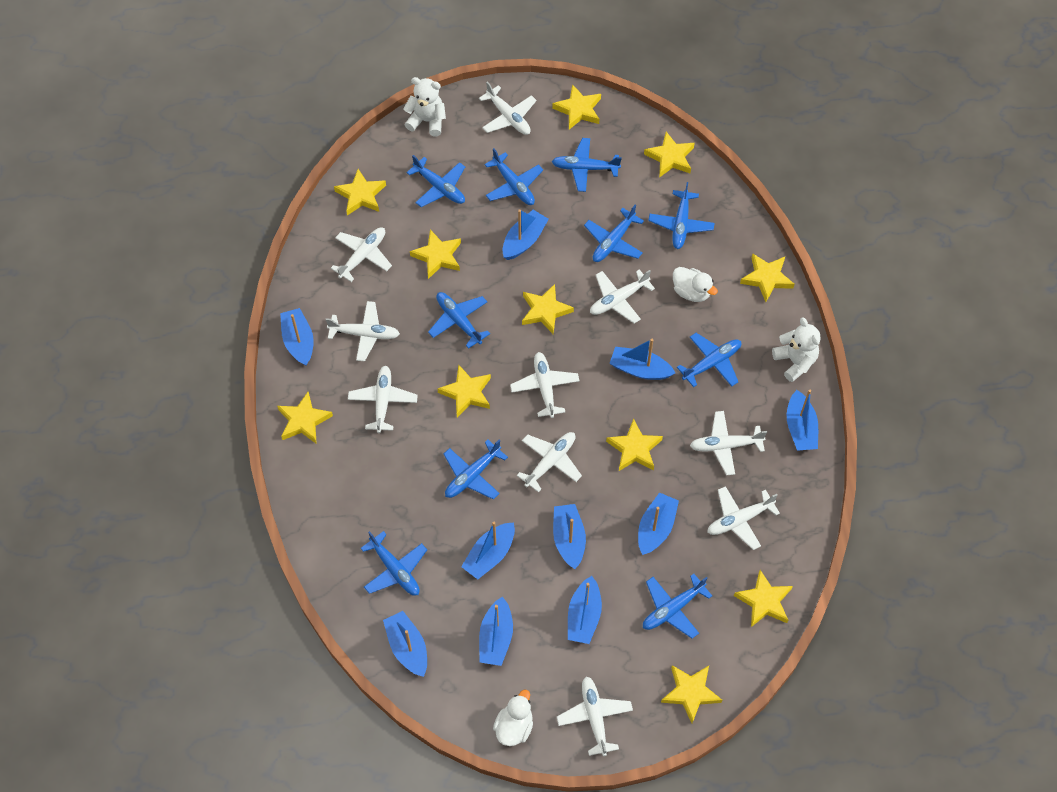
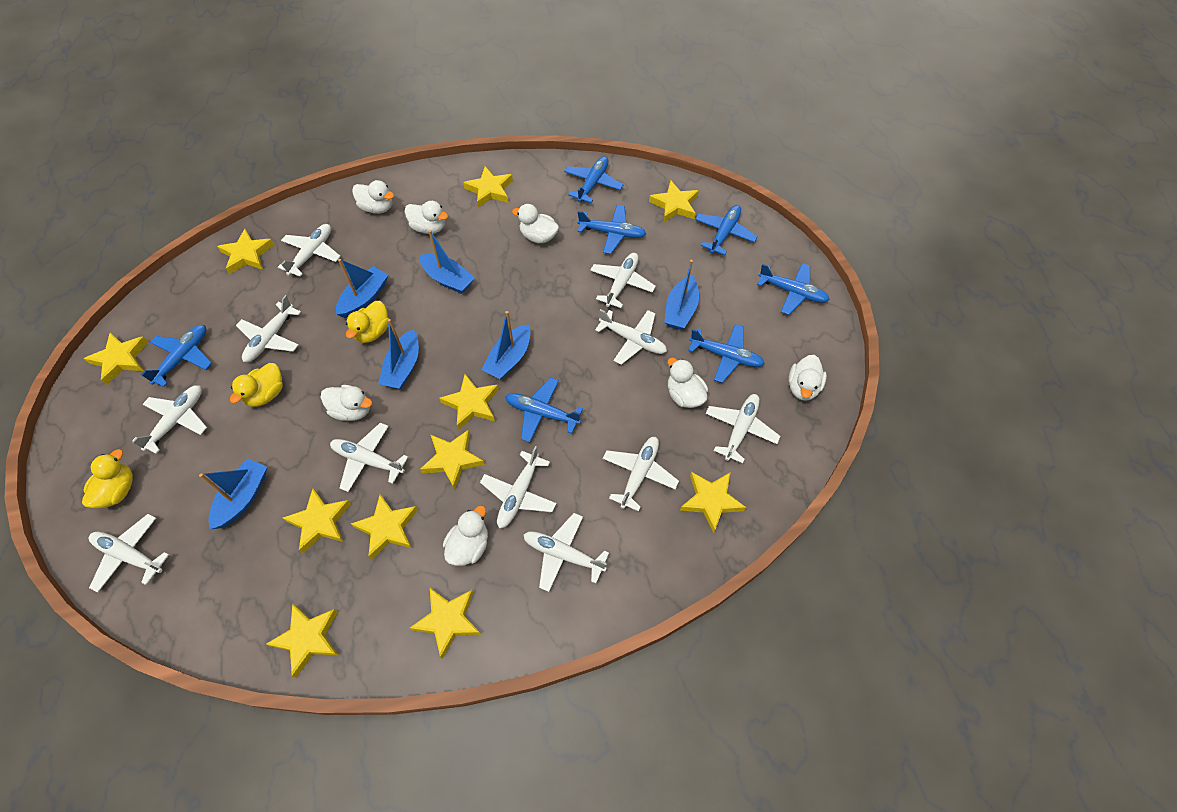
blue boat: 10 -> 6
blue plane: 10 -> 7
white duck: 2 -> 7
white plane: 10 -> 11
white teddy bear: 2 -> 0
yellow duck: 0 -> 3

